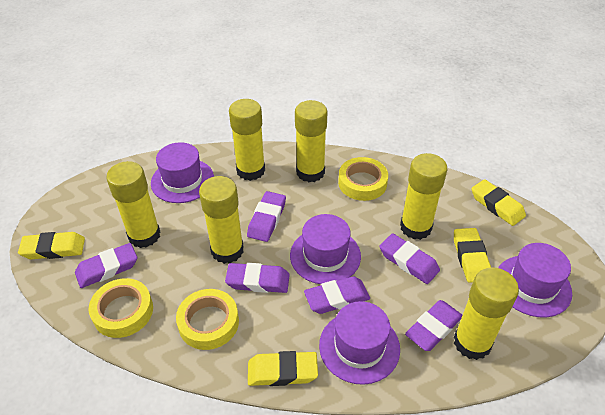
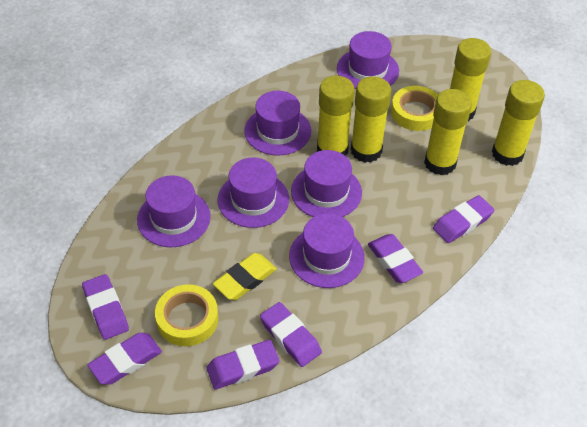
purple hat: 4 -> 6
yellow eraser: 4 -> 1
yellow glue stick: 6 -> 5
yellow tape: 3 -> 2

